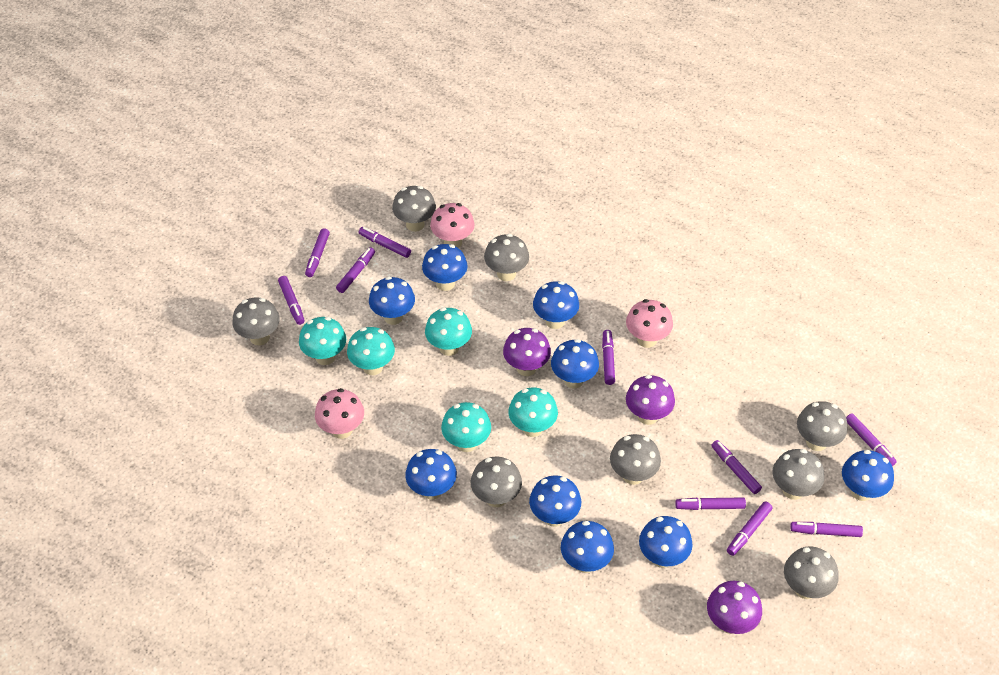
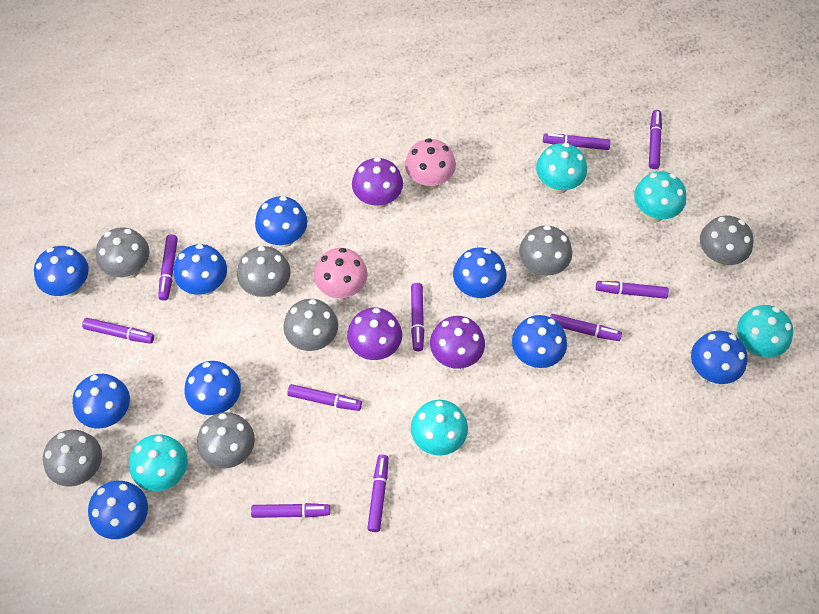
grey mushroom: 8 -> 7
pink mushroom: 3 -> 2

